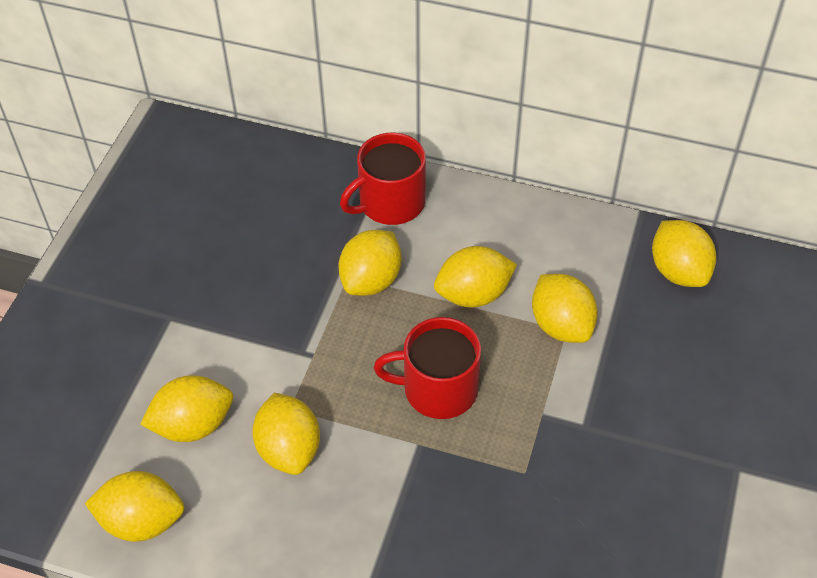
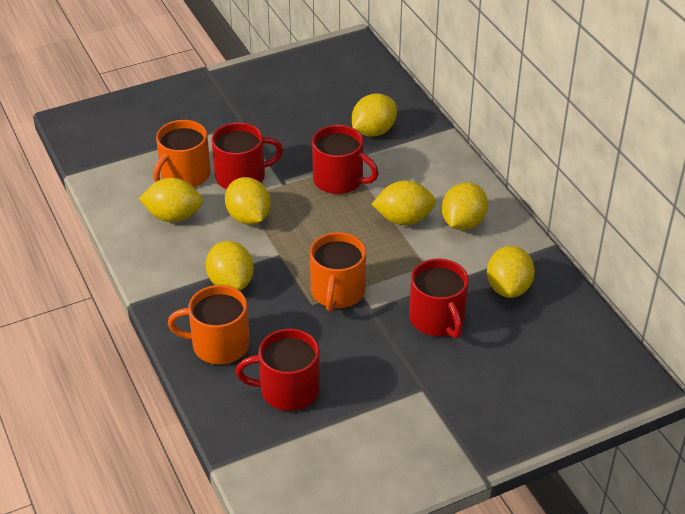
orange mug: 0 -> 3
red mug: 2 -> 4

